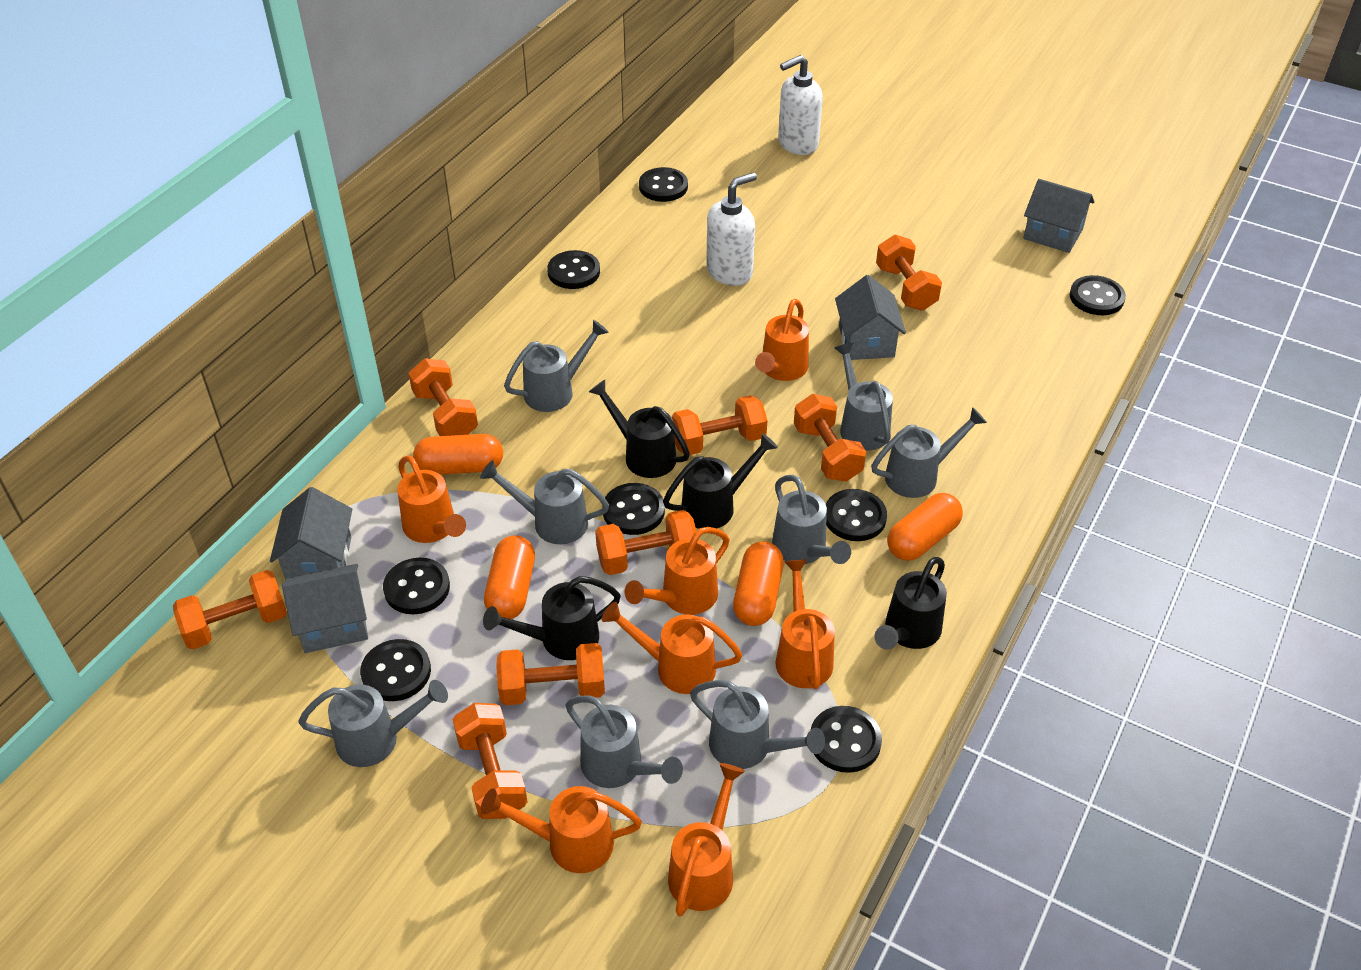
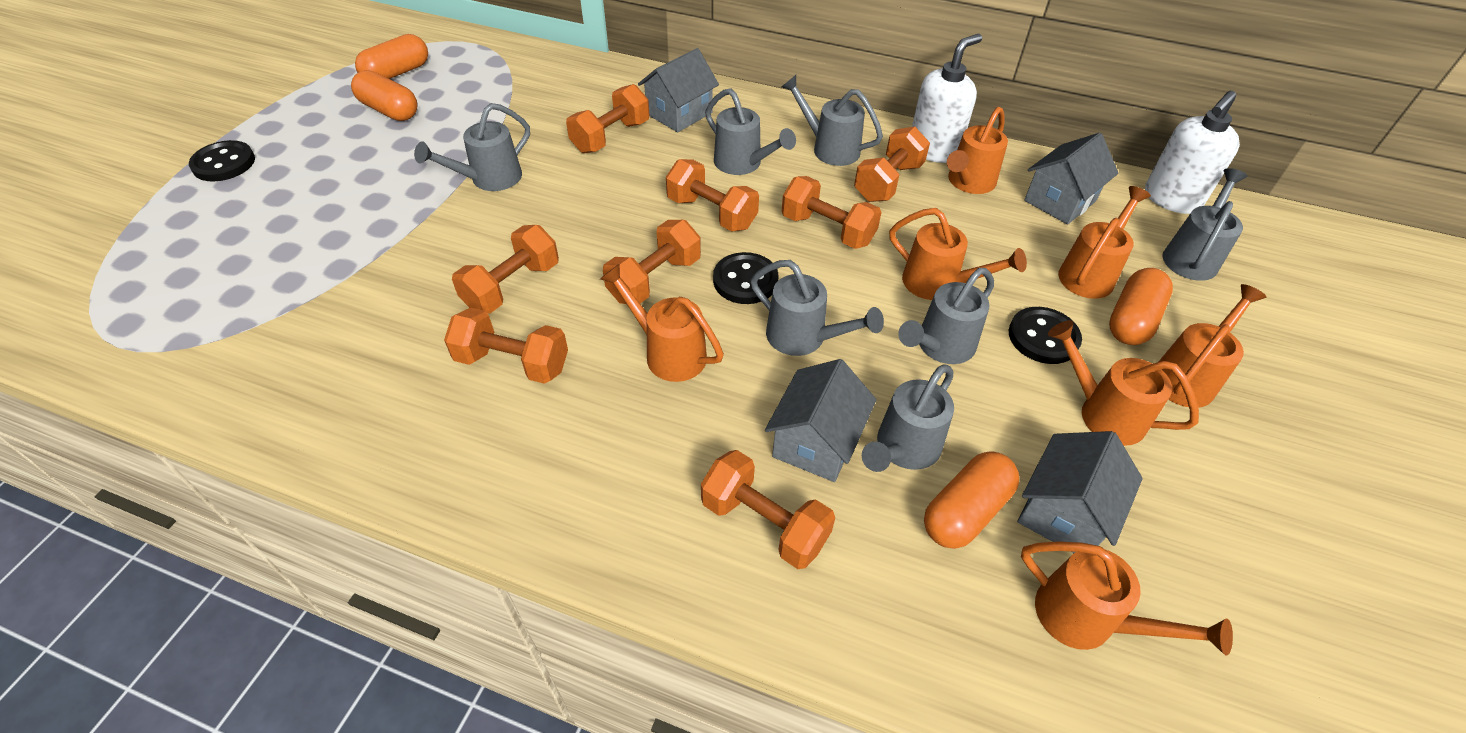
black button: 8 -> 3
black watering can: 4 -> 0
grey watering can: 8 -> 7

